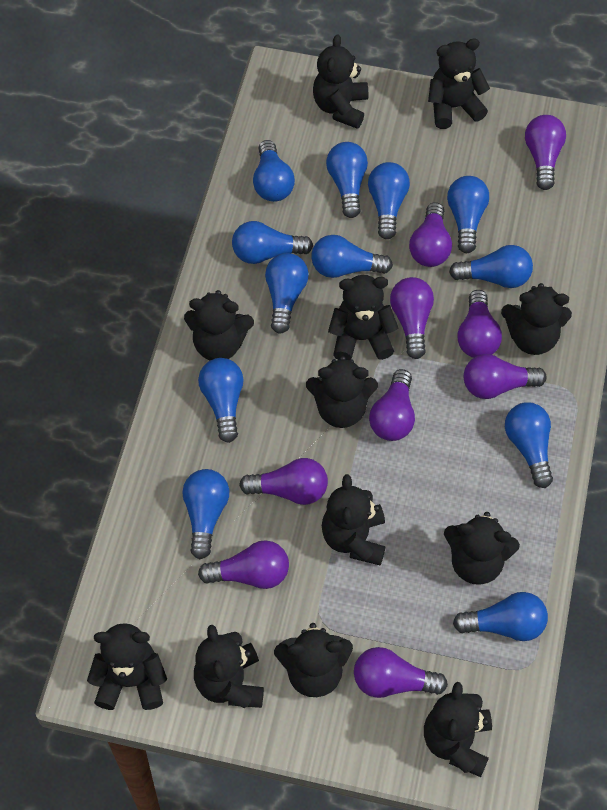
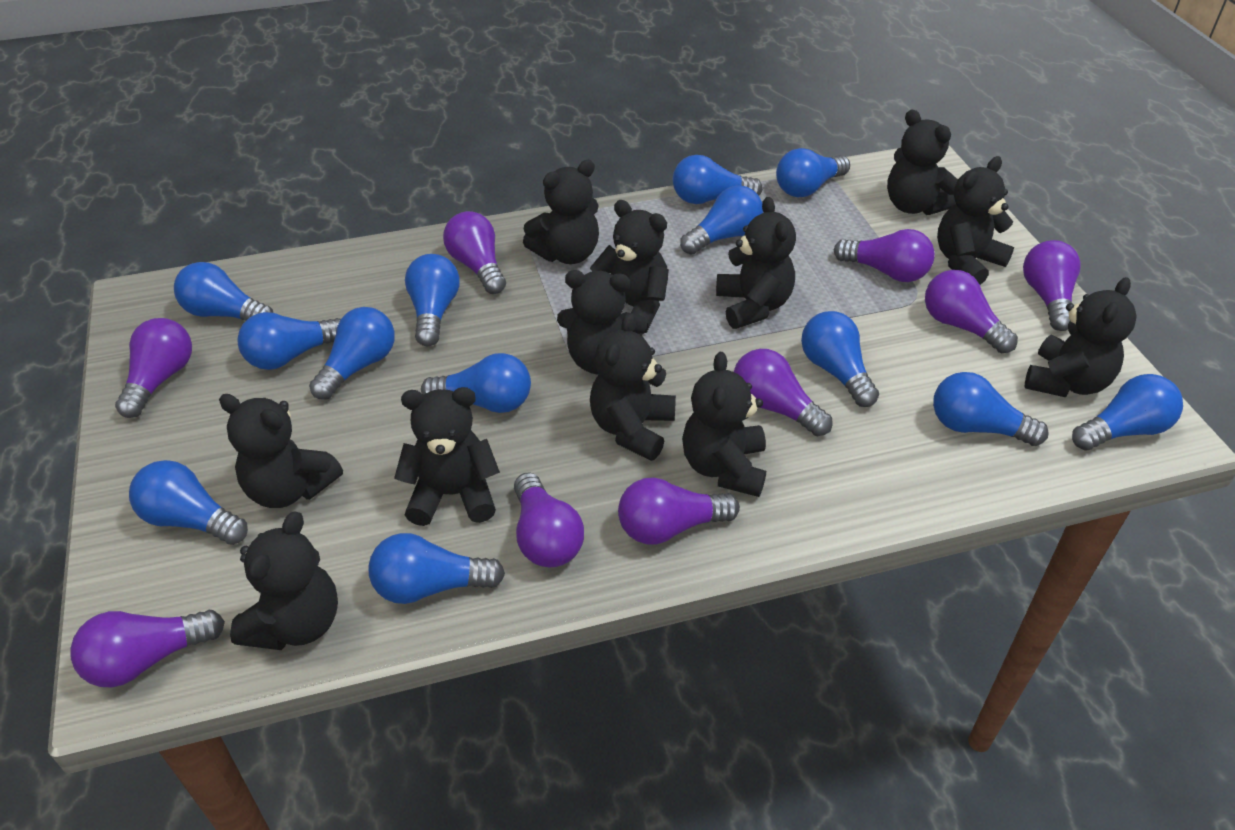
blue light bulb: 12 -> 13

